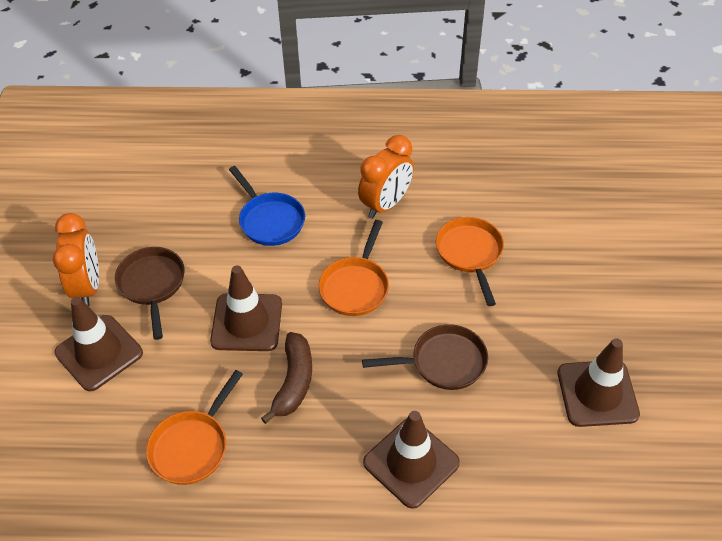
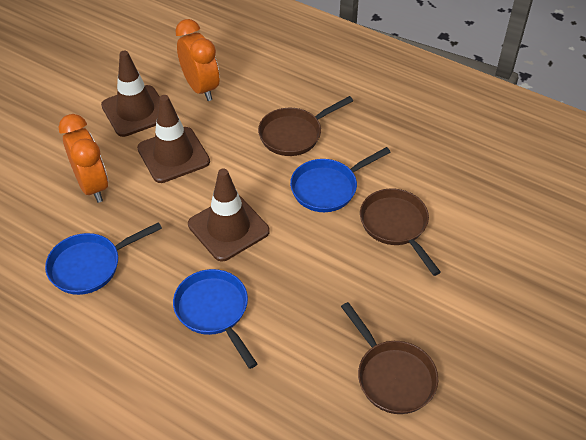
blue pan: 1 -> 3
brown banana: 1 -> 0
brown pan: 2 -> 3
brown traffic cone: 4 -> 3
orange pan: 3 -> 0

